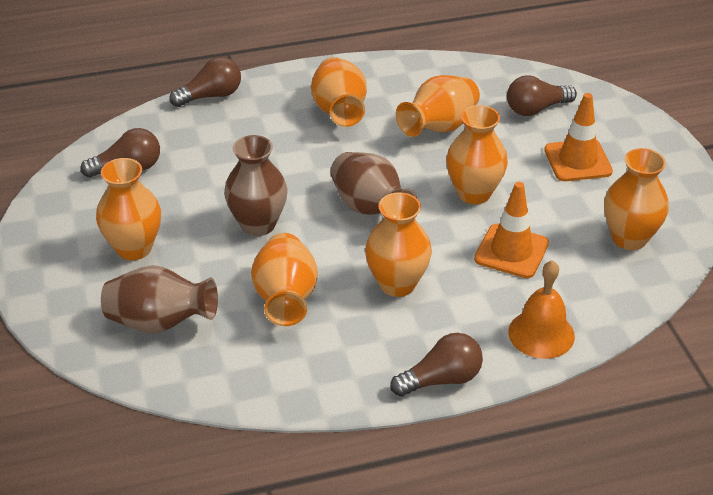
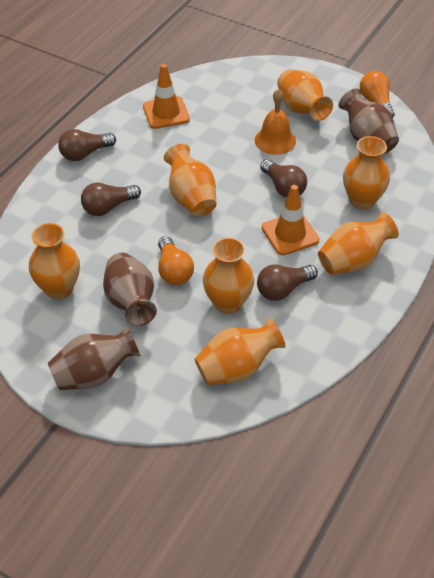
orange light bulb: 0 -> 2

